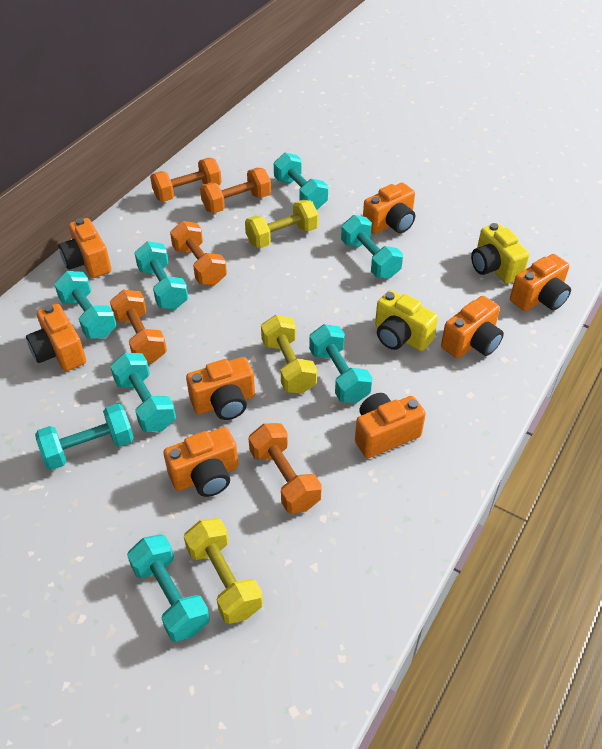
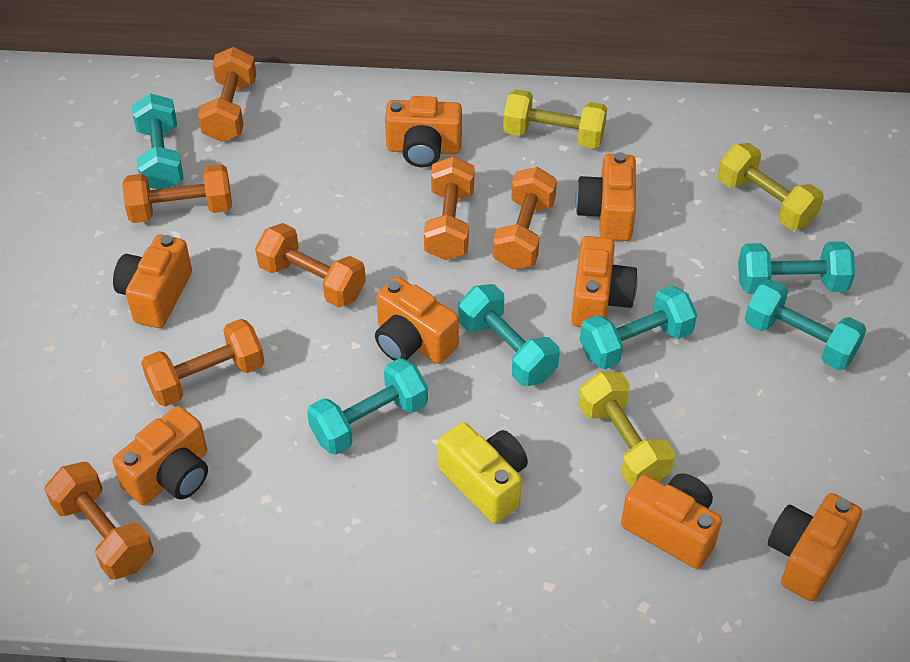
orange dumbbell: 5 -> 7
turquoise dumbbell: 8 -> 6
yellow camera: 2 -> 1

